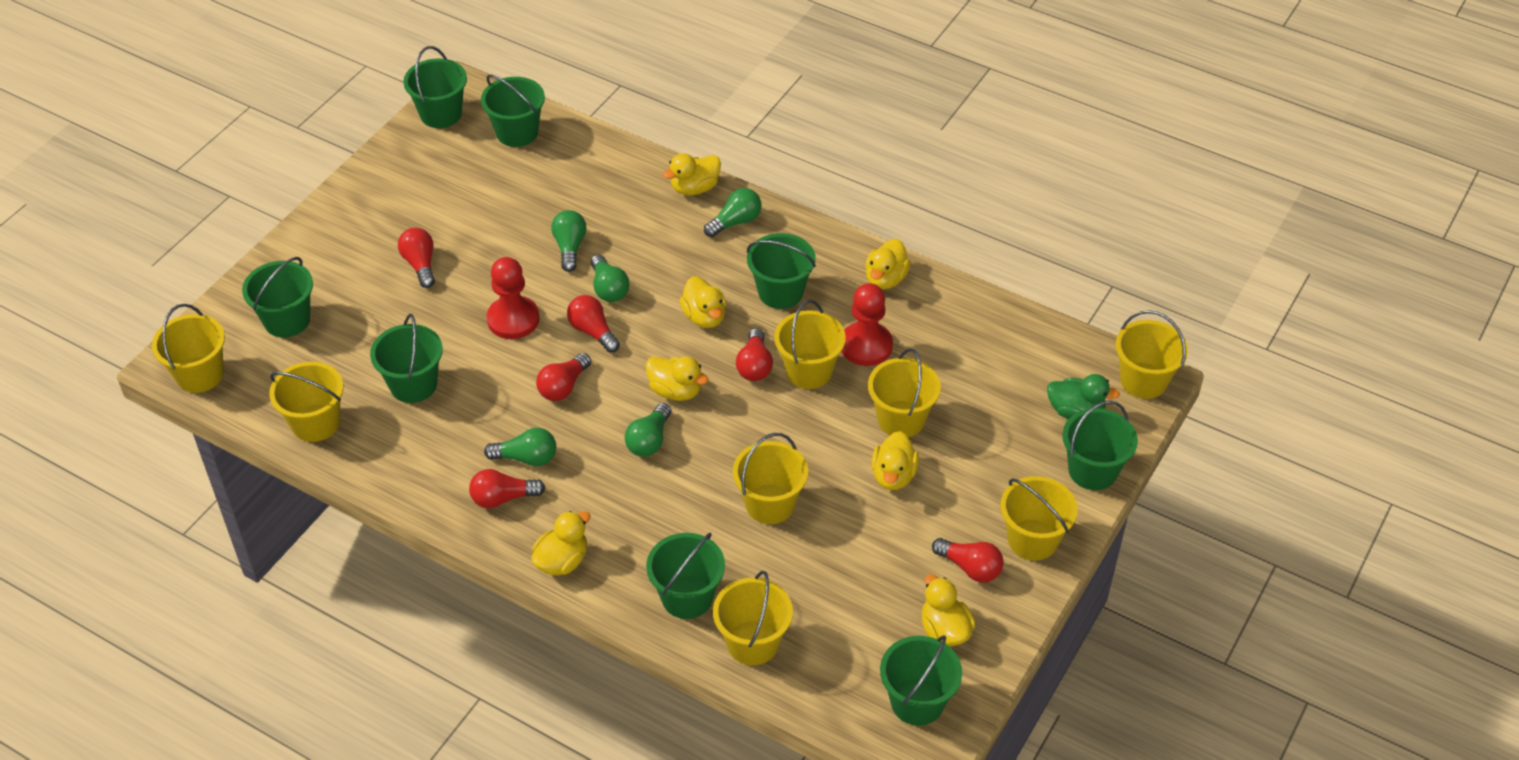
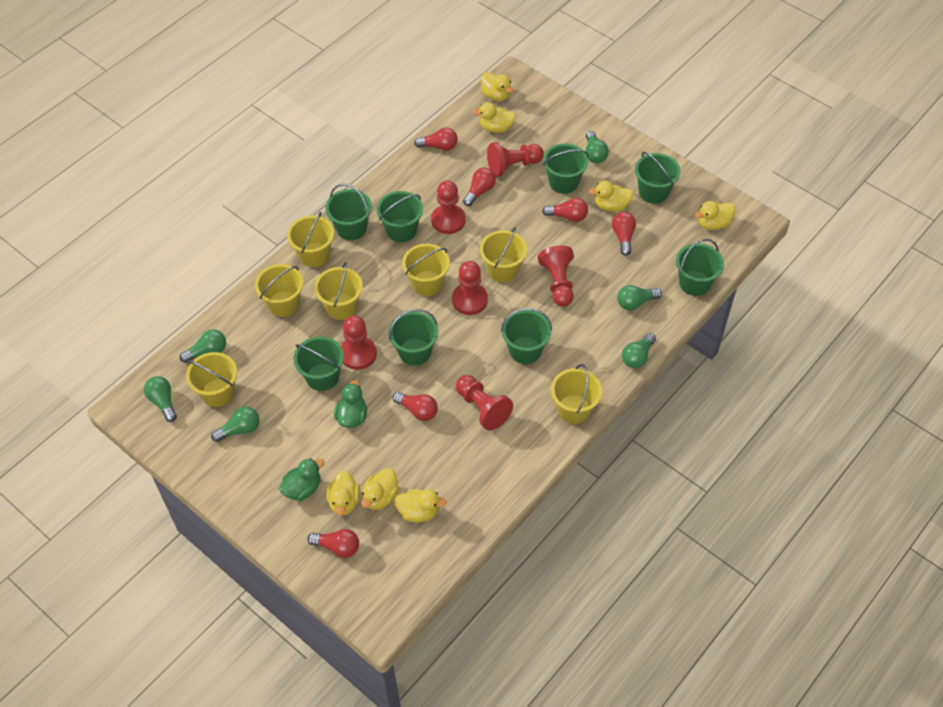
green duck: 1 -> 2
green light bulb: 5 -> 6
red pawn: 2 -> 6
yellow bucket: 8 -> 7

